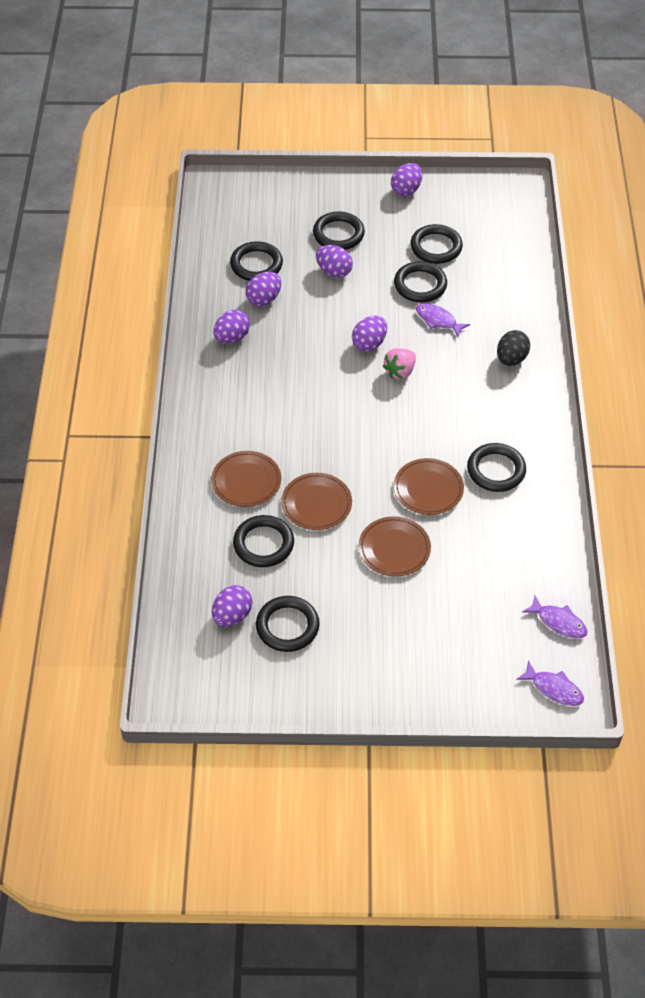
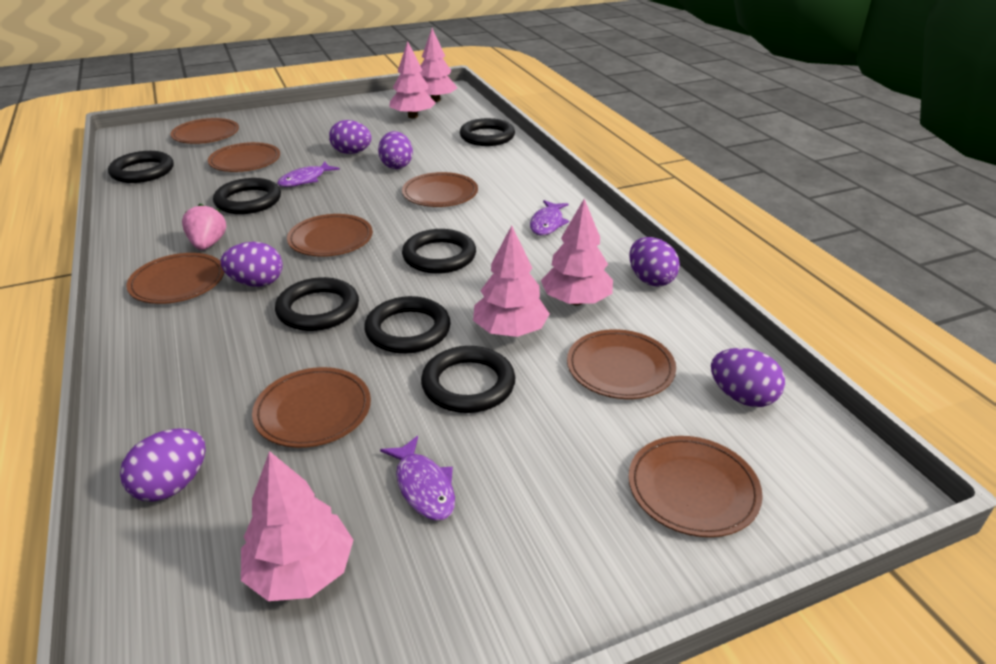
black egg: 1 -> 0
brown plate: 4 -> 8
pink tree: 0 -> 5

